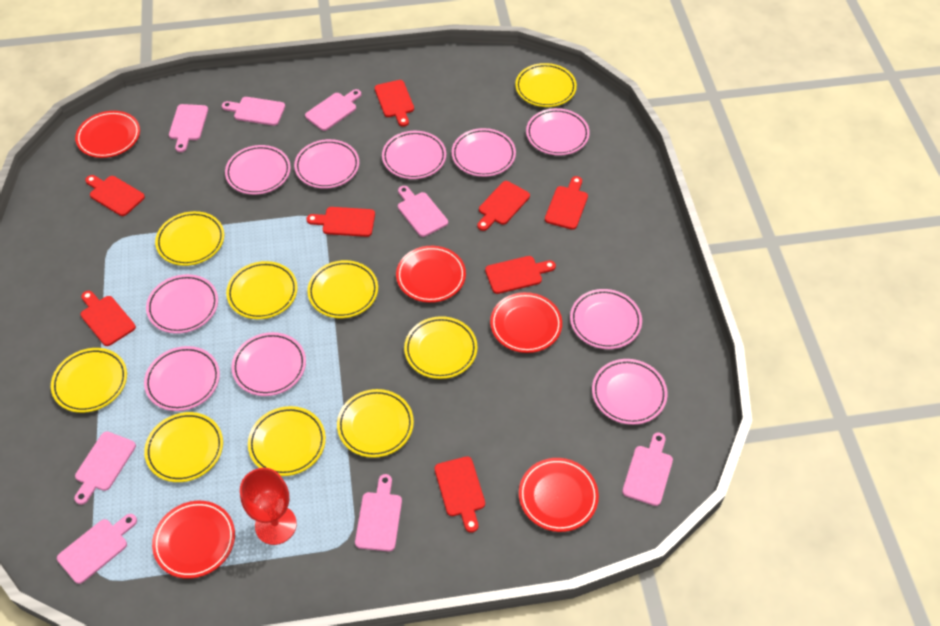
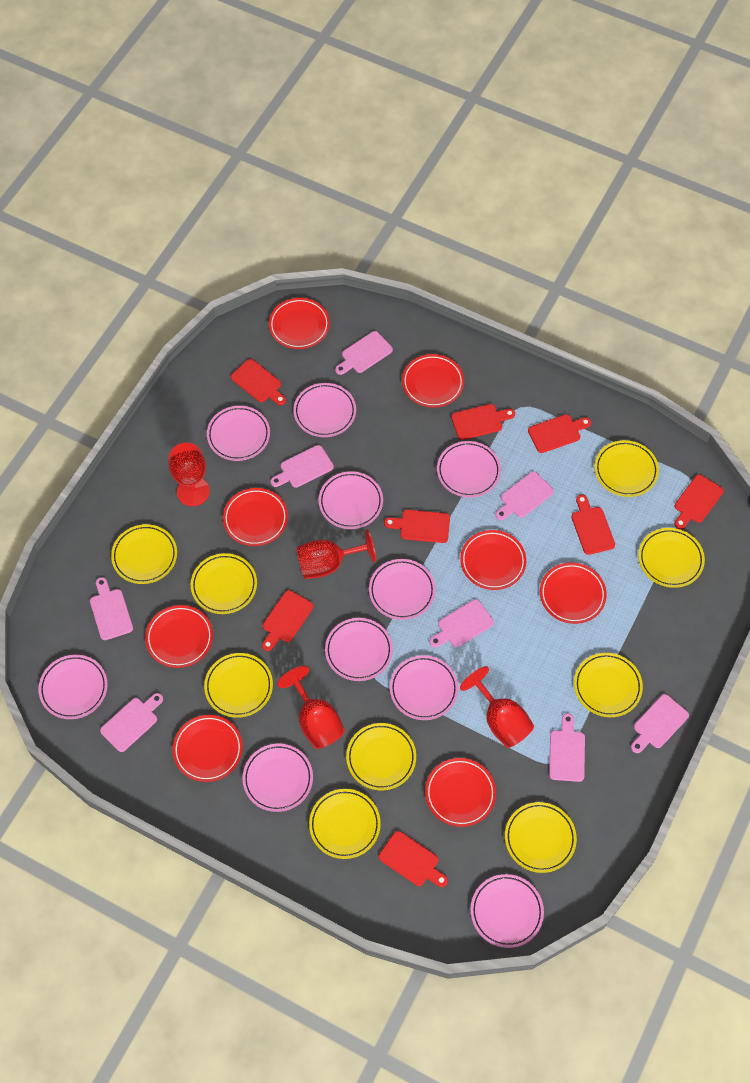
red goblet: 1 -> 4
red plate: 5 -> 8

